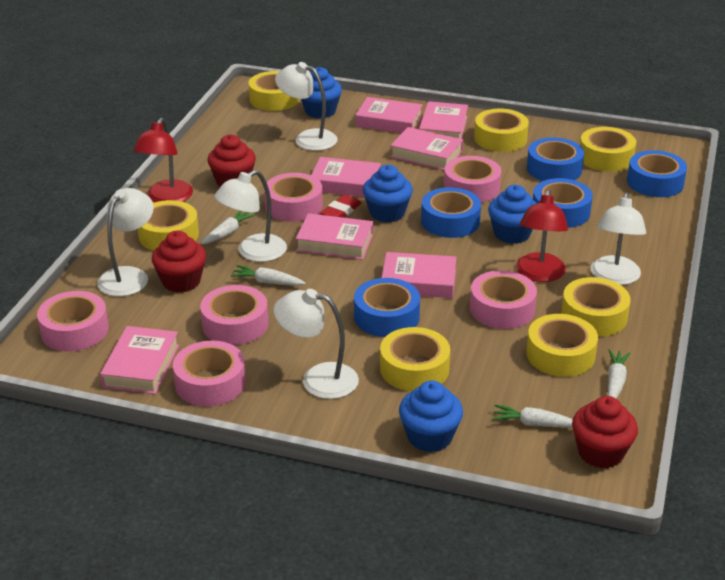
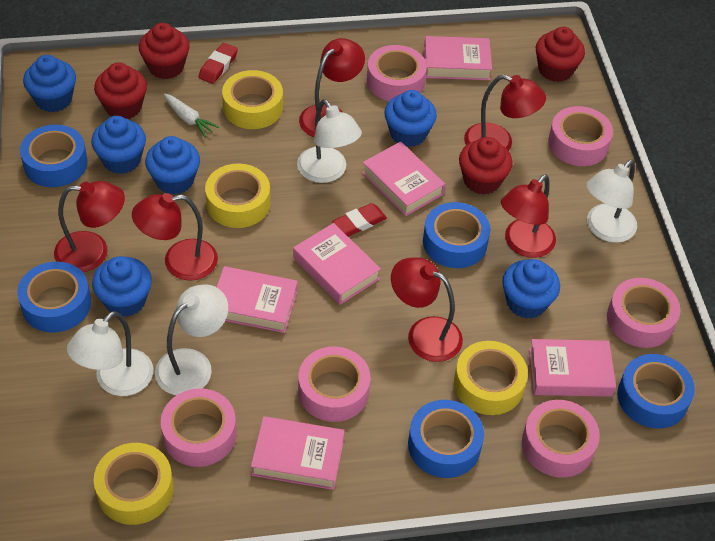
blue cupcake: 4 -> 6
pink book: 7 -> 6
red cupcake: 3 -> 4
red eraser: 1 -> 2
red lamp: 2 -> 6
white carrot: 4 -> 1
white lamp: 5 -> 4
yellow tape: 7 -> 4

